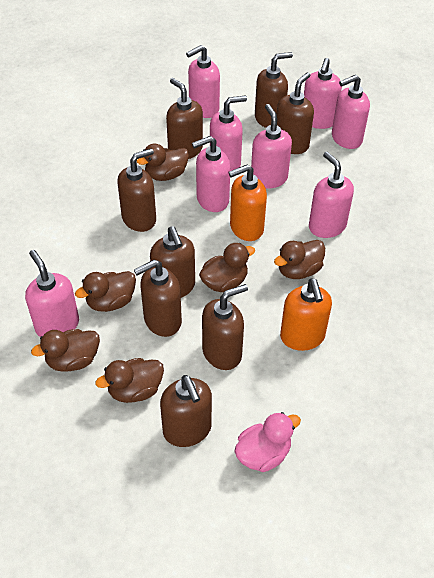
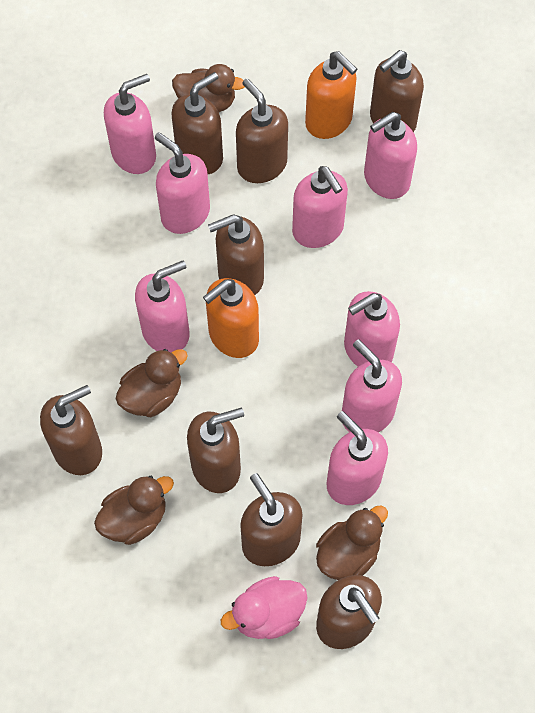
brown duck: 6 -> 4

